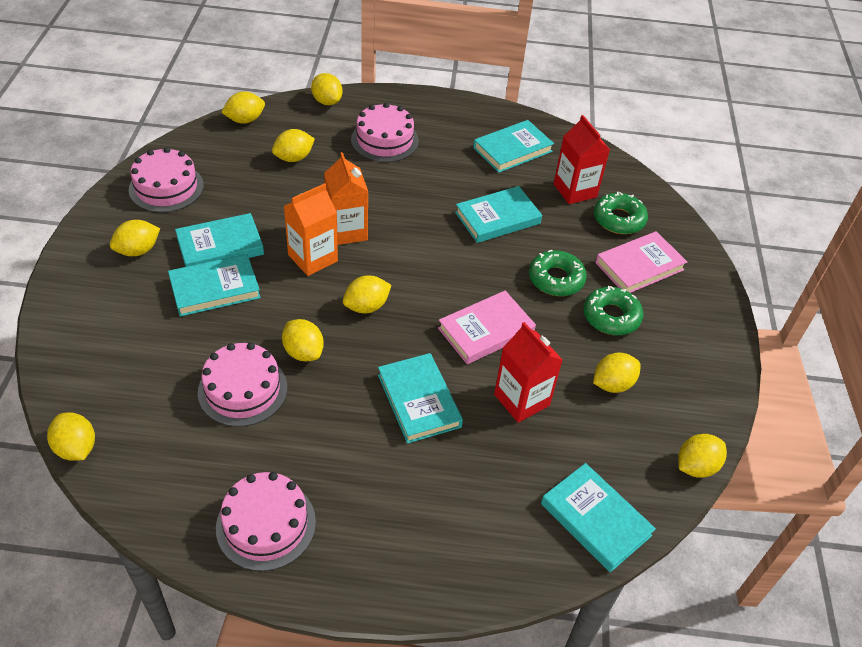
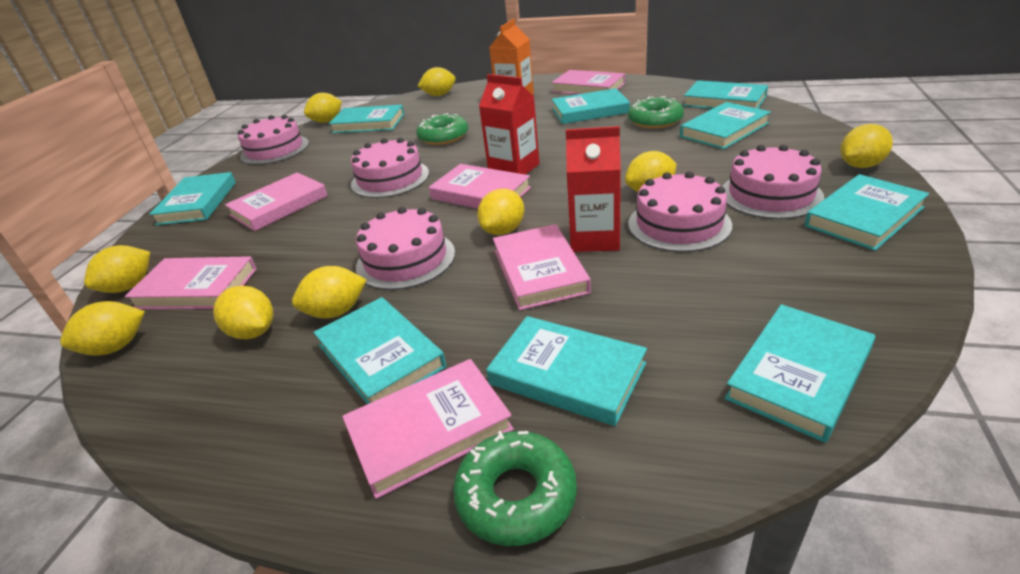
orange carton: 2 -> 1
pink book: 2 -> 6
pink cake: 4 -> 5
turquoise book: 6 -> 9

